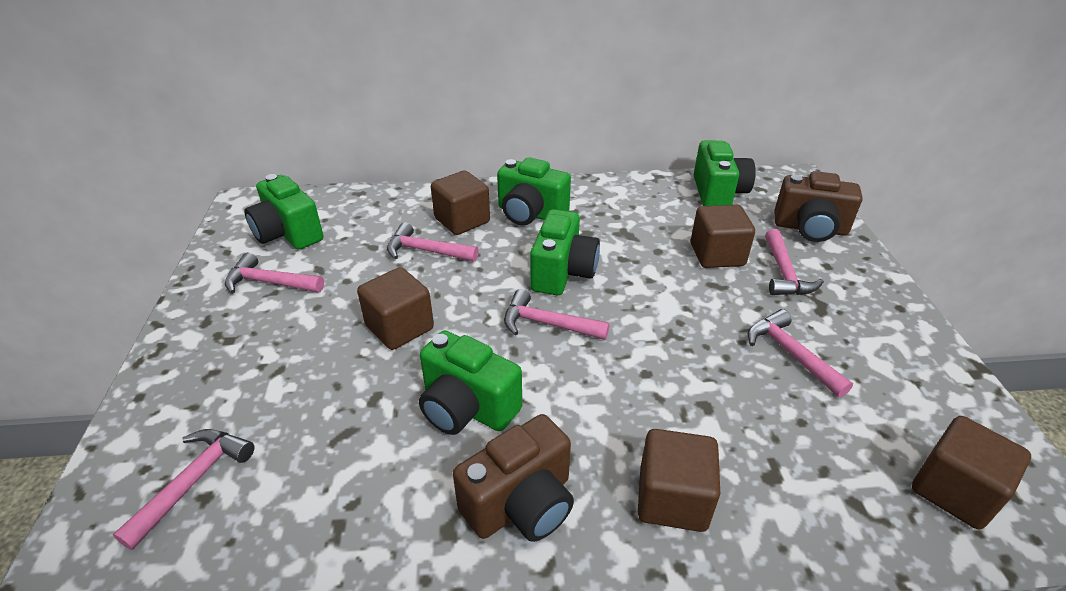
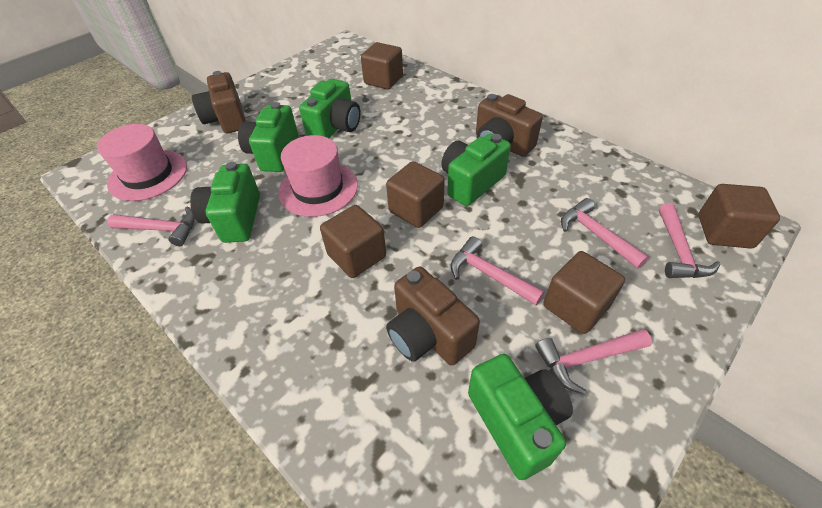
brown camera: 2 -> 3
pink hammer: 6 -> 5
pink hat: 0 -> 2

